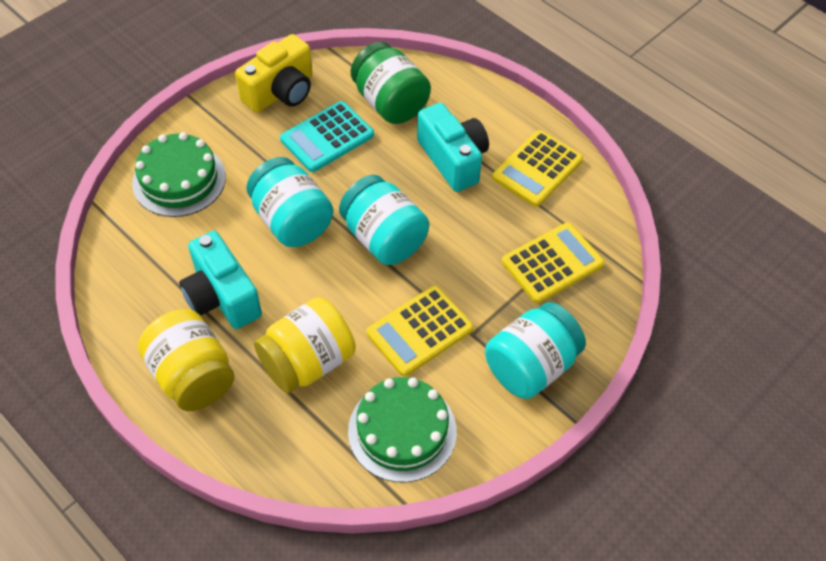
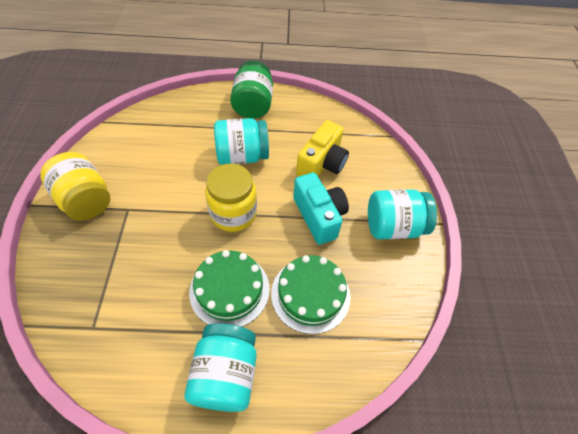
turquoise calculator: 1 -> 0
turquoise camera: 2 -> 1
yellow calculator: 3 -> 0

